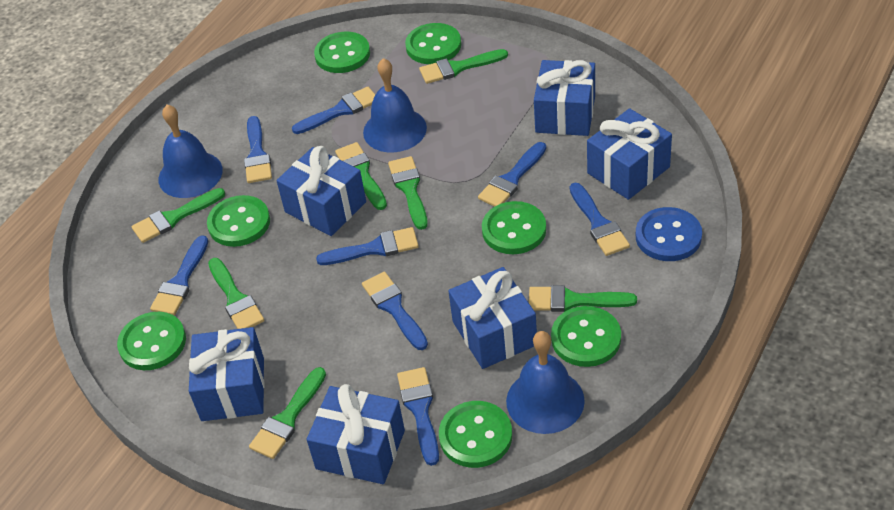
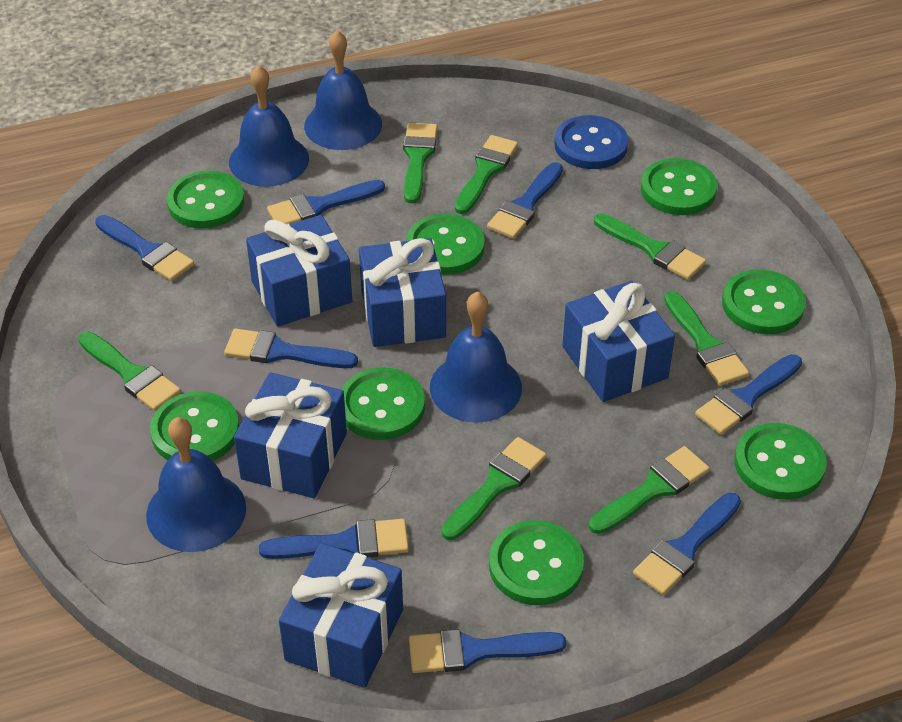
blue bell: 3 -> 4
blue gift: 6 -> 5
green button: 7 -> 8

